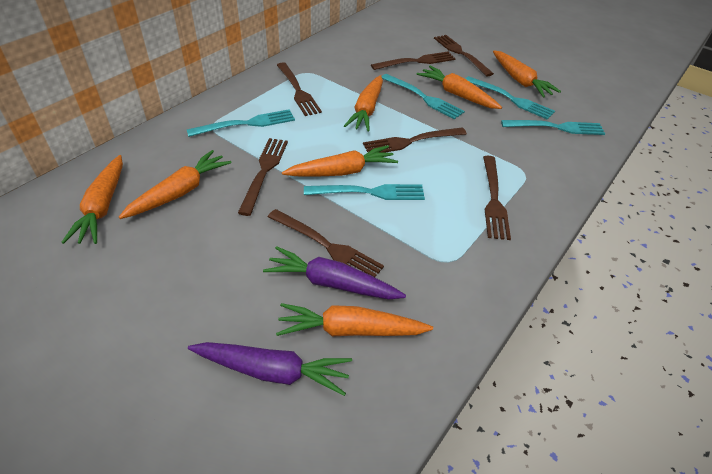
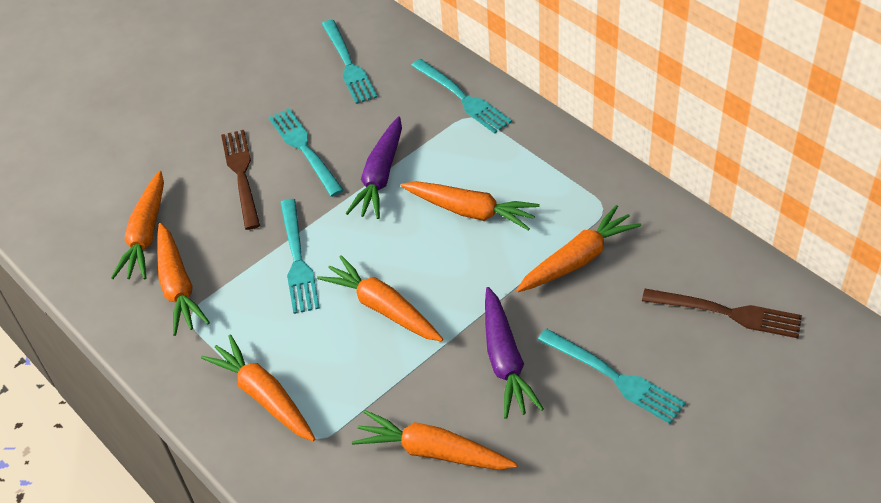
brown fork: 7 -> 2

